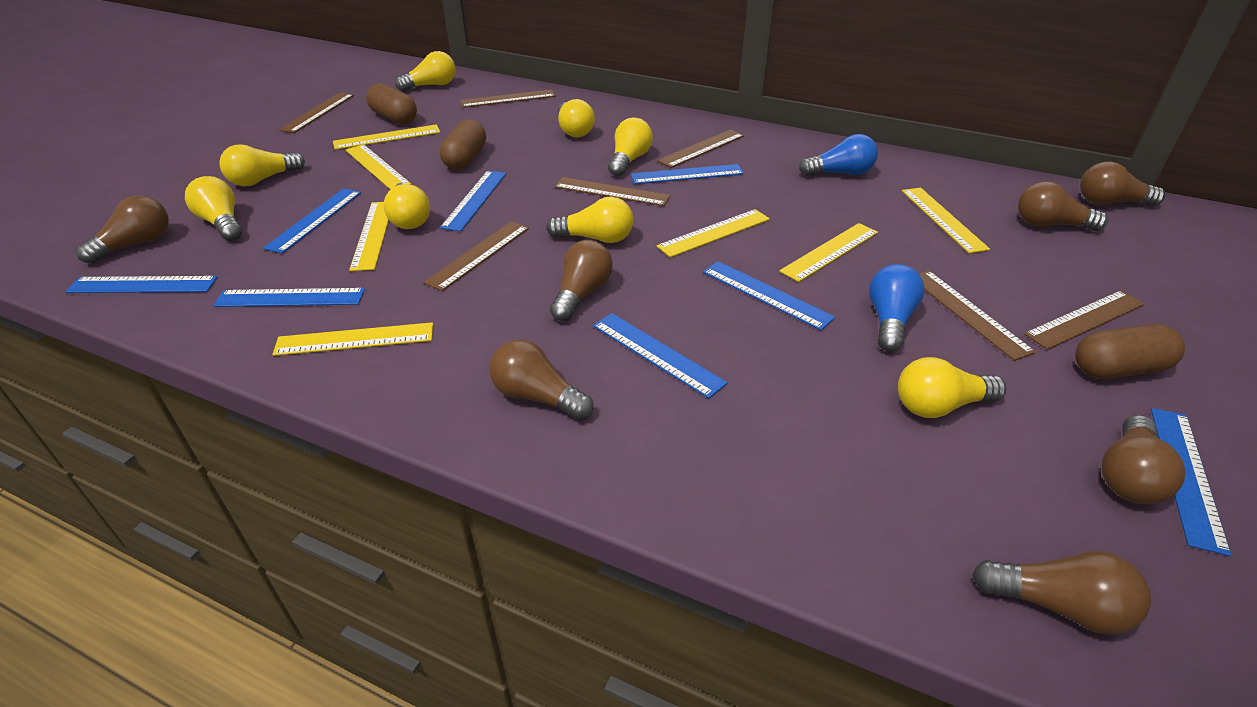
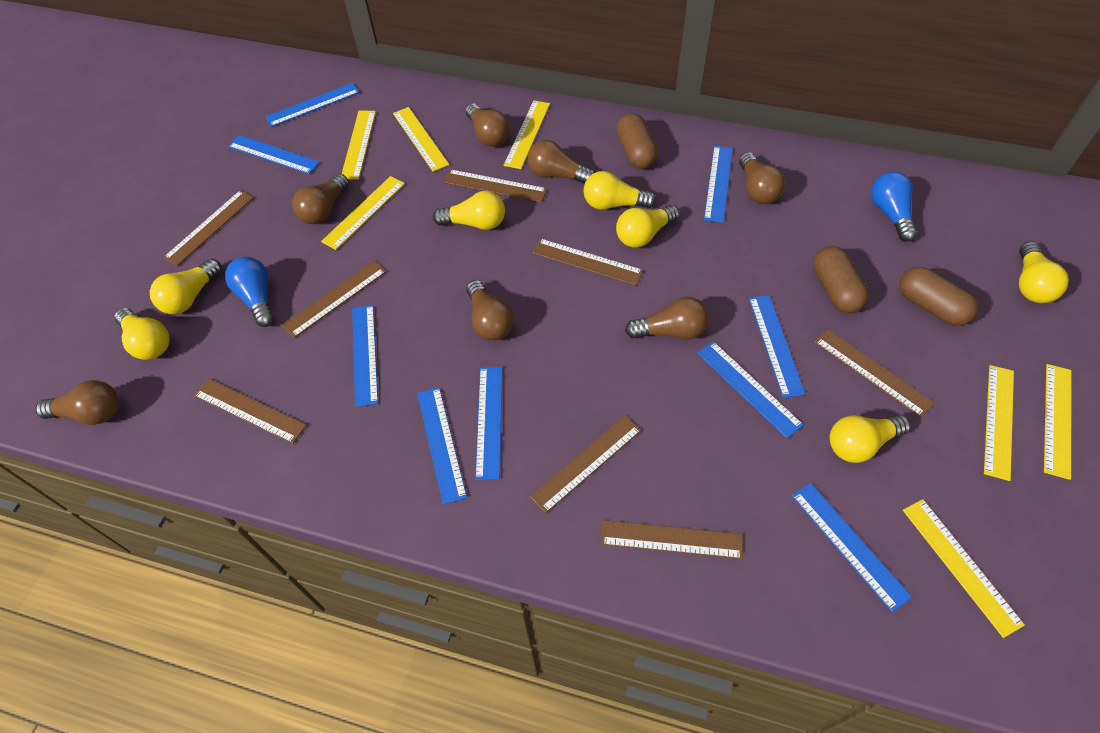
blue ruler: 8 -> 9
brown ruler: 7 -> 8
yellow light bulb: 8 -> 7

